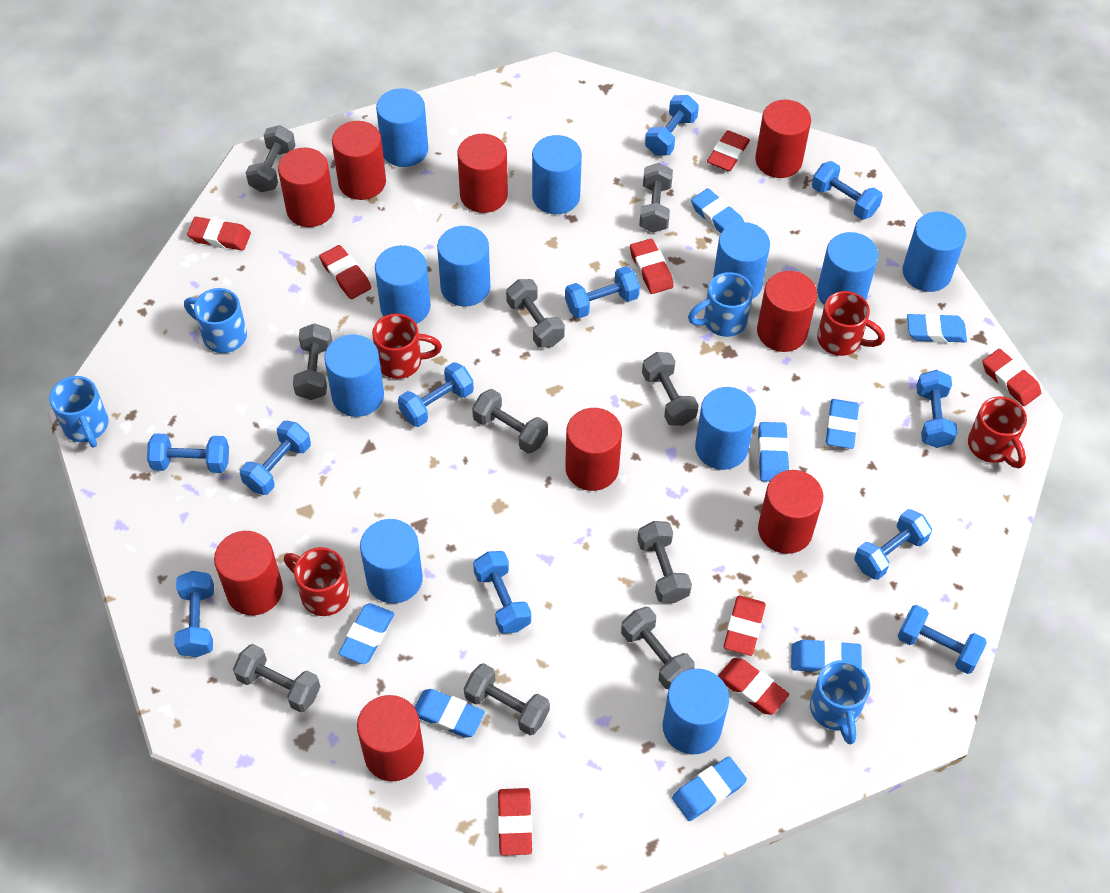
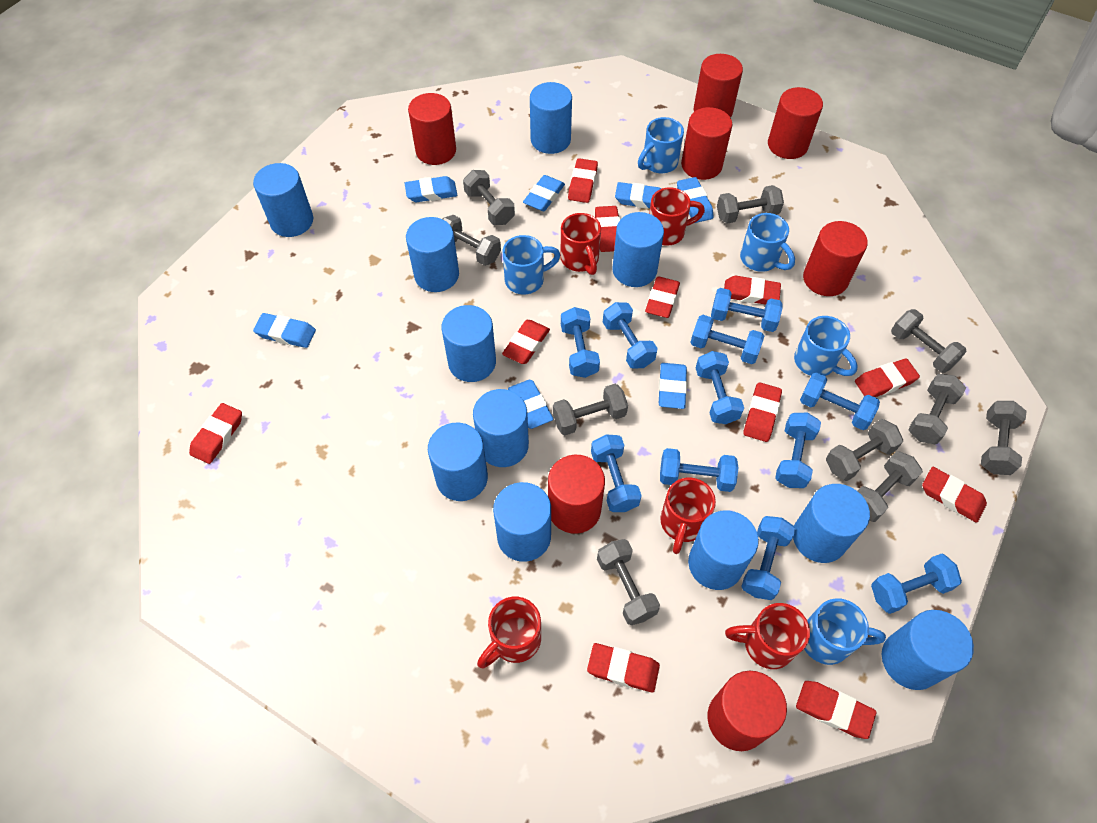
blue eraser: 8 -> 7
blue mug: 4 -> 5
red cylinder: 9 -> 7
red eraser: 8 -> 11
red mug: 4 -> 5

